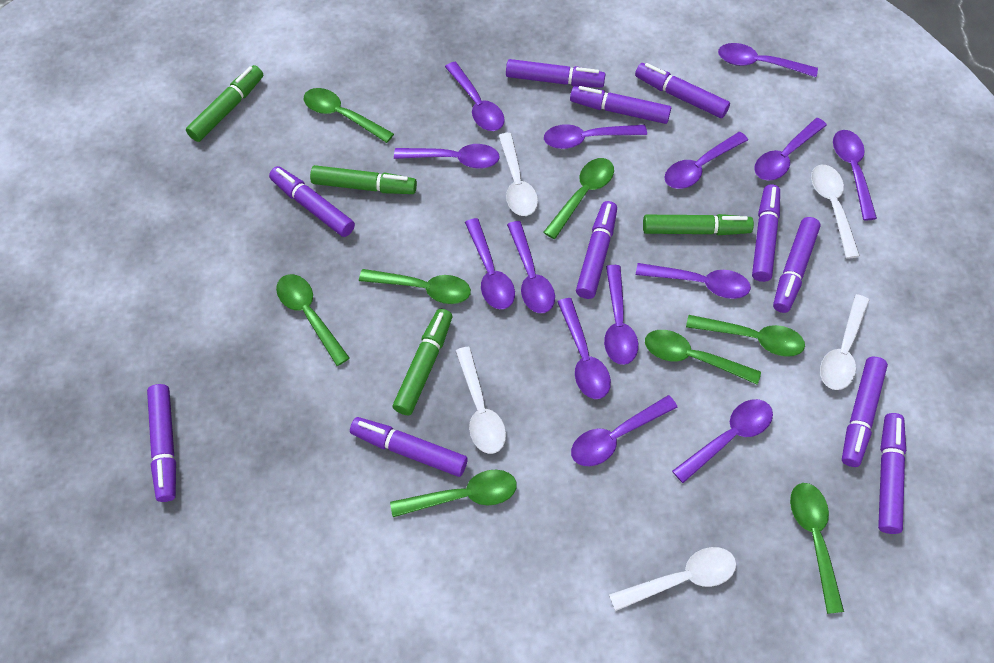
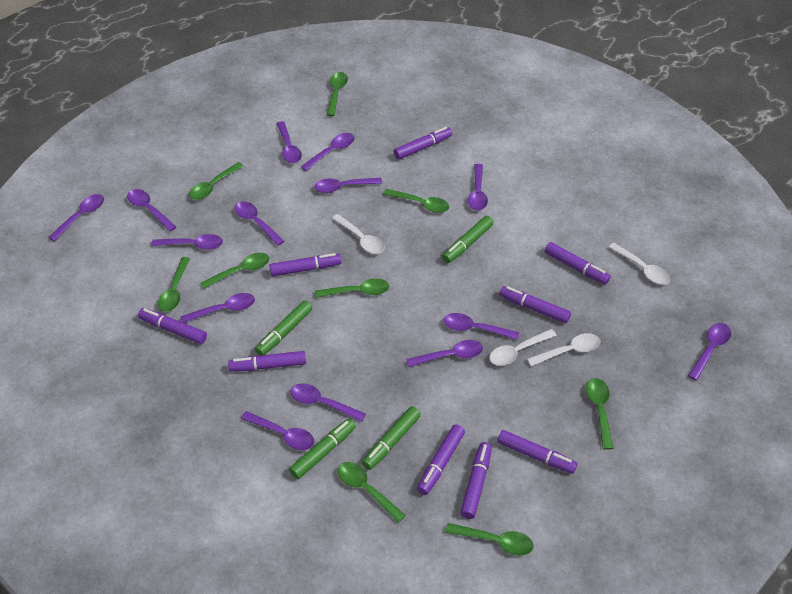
green spoon: 8 -> 9
purple marker: 11 -> 9
white spoon: 5 -> 4

